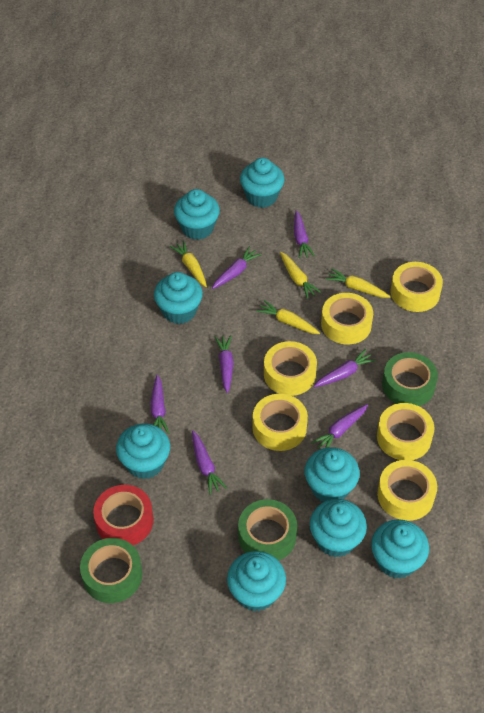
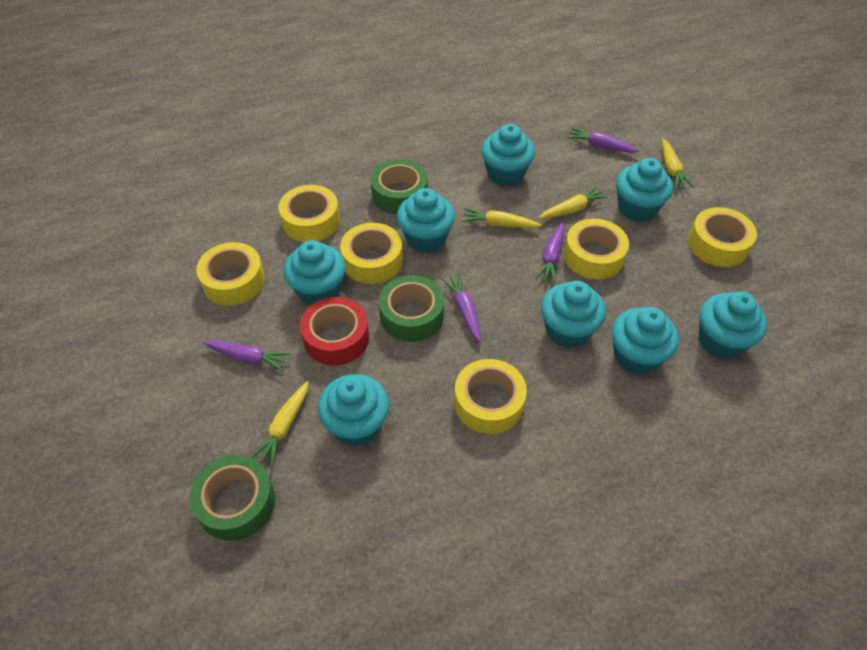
purple carrot: 7 -> 4

